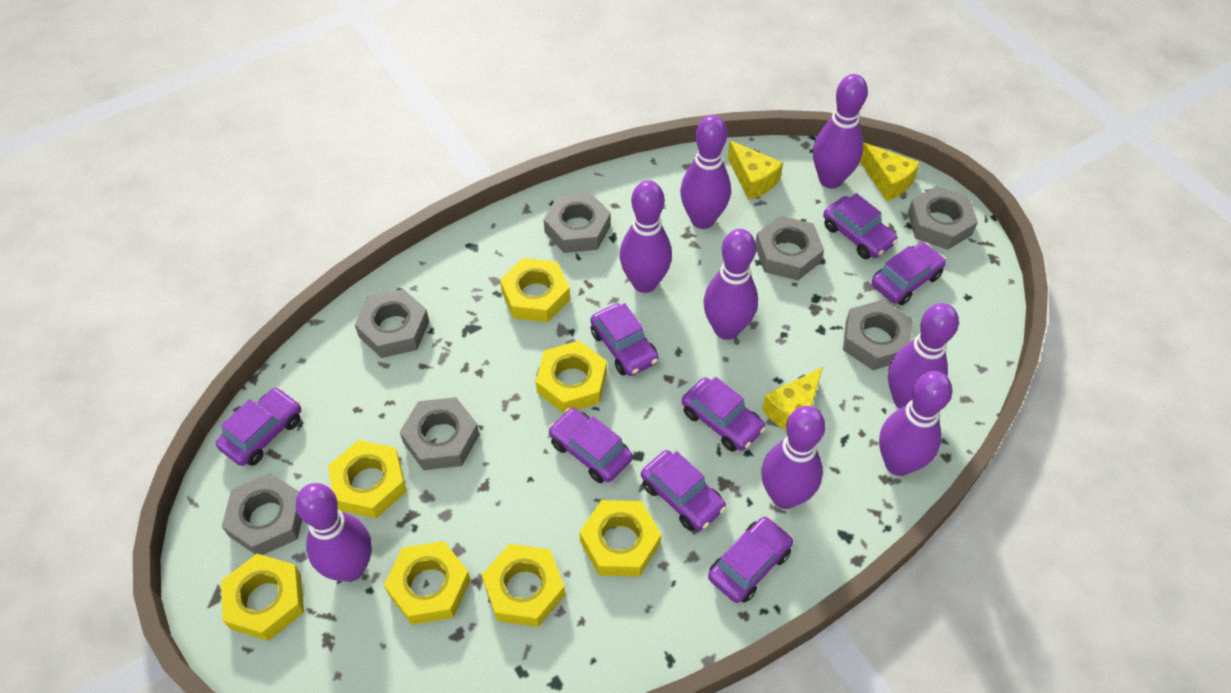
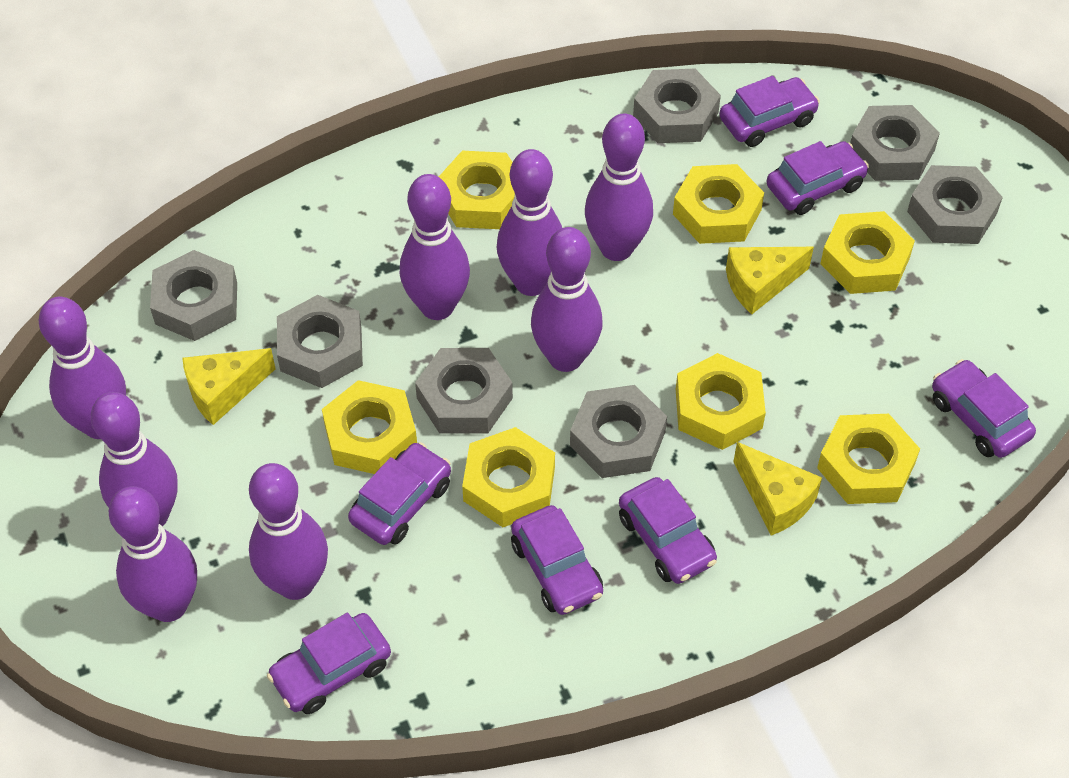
purple car: 8 -> 7

